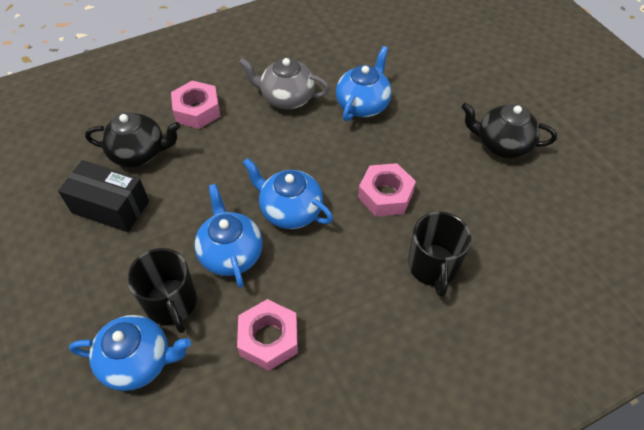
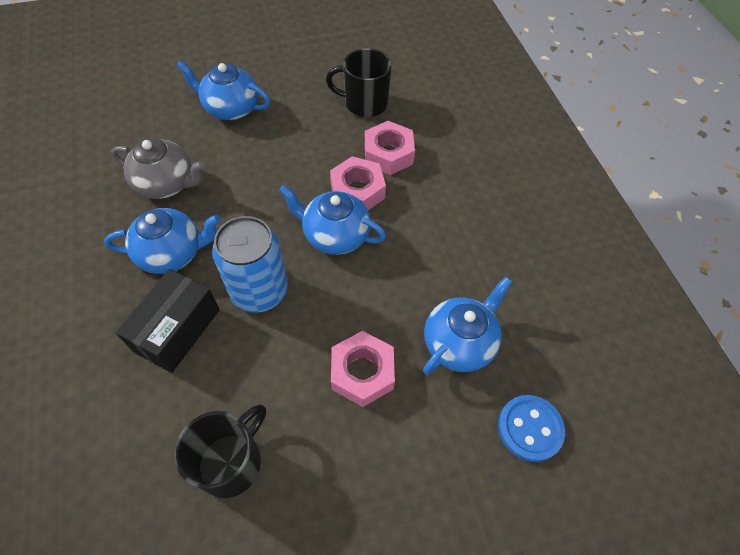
black teapot: 2 -> 0
blue button: 0 -> 1
blue can: 0 -> 1

